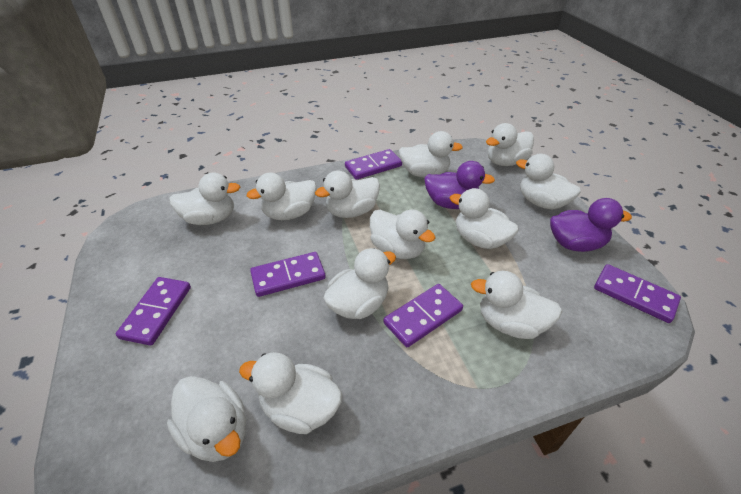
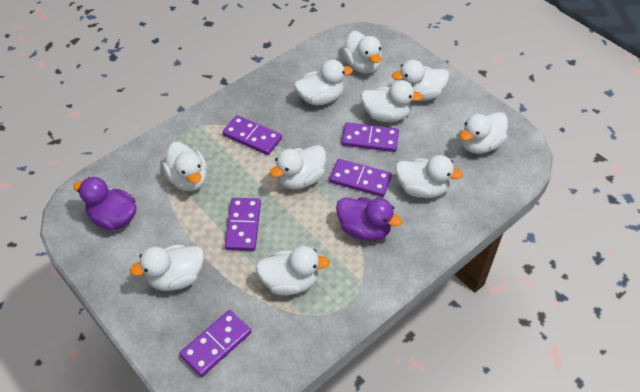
white duck: 12 -> 10

